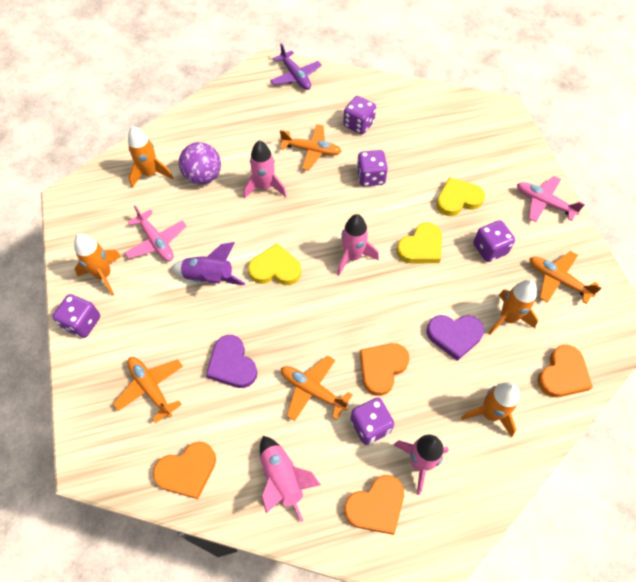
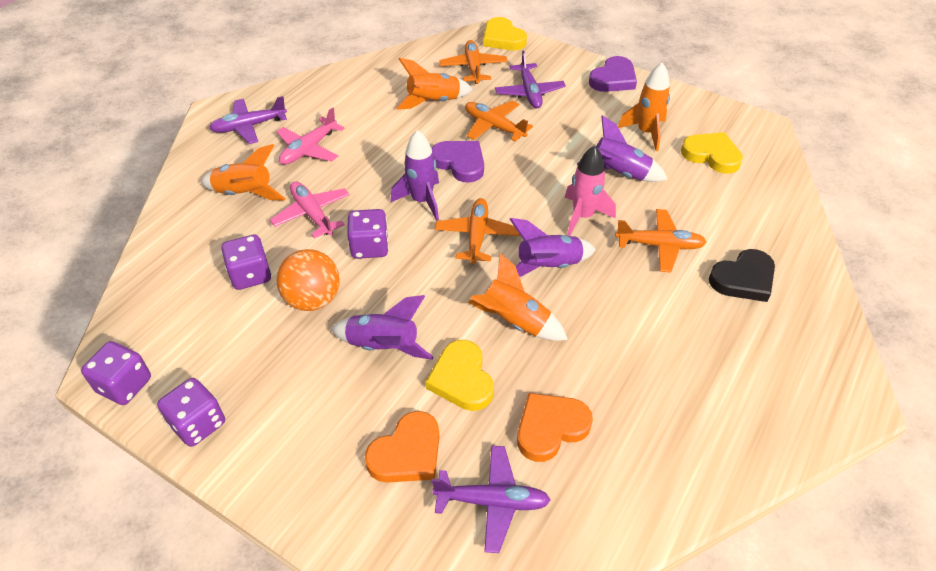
black heart: 0 -> 1
orange ball: 0 -> 1
orange heart: 4 -> 2
pink rocket: 4 -> 1
purple ball: 1 -> 0
purple dice: 5 -> 4
purple plane: 1 -> 3
purple rocket: 1 -> 4

